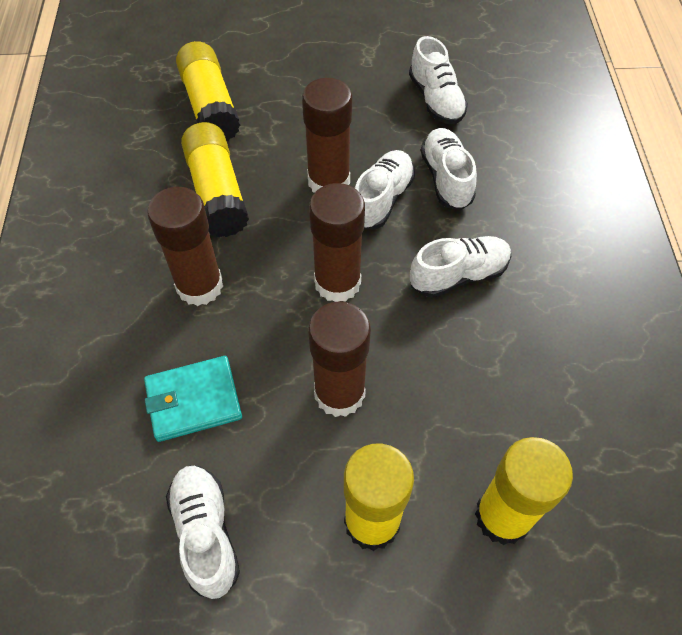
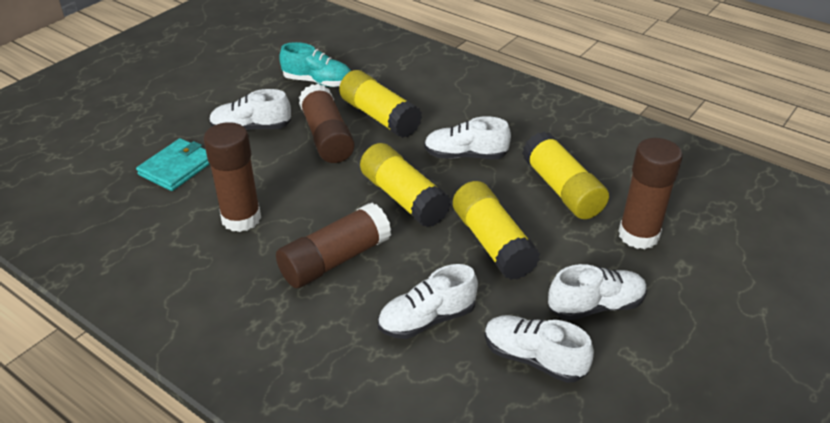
turquoise shoe: 0 -> 1

